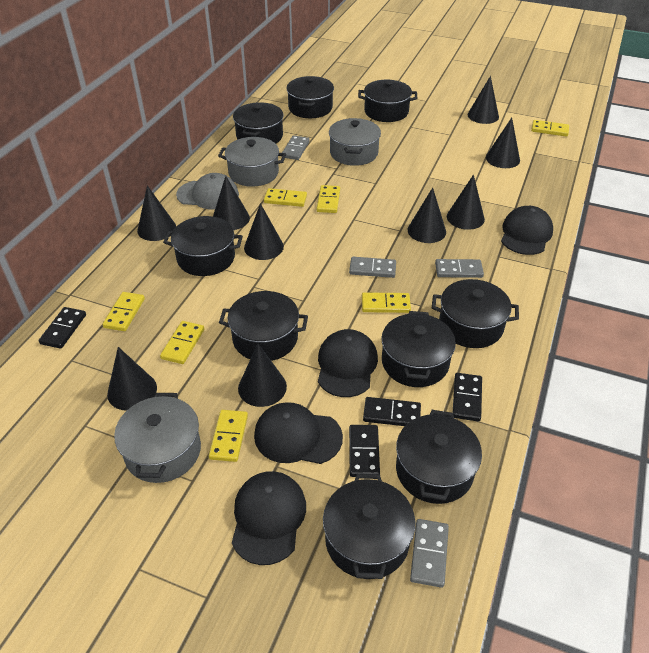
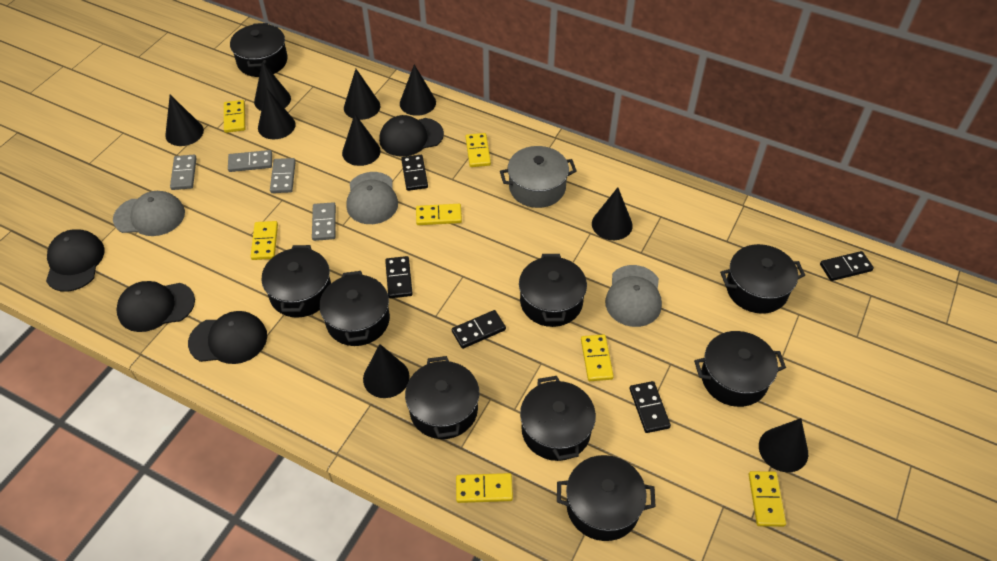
black domino: 4 -> 5
grey cap: 1 -> 3
grey pot: 3 -> 1

